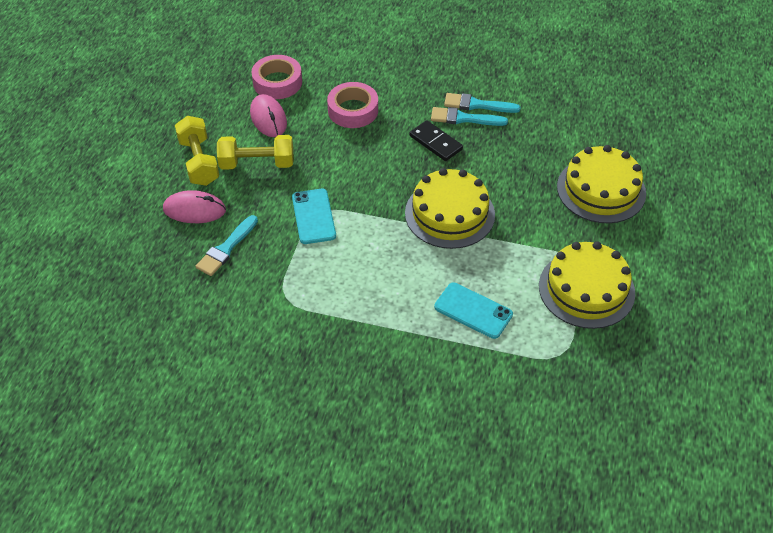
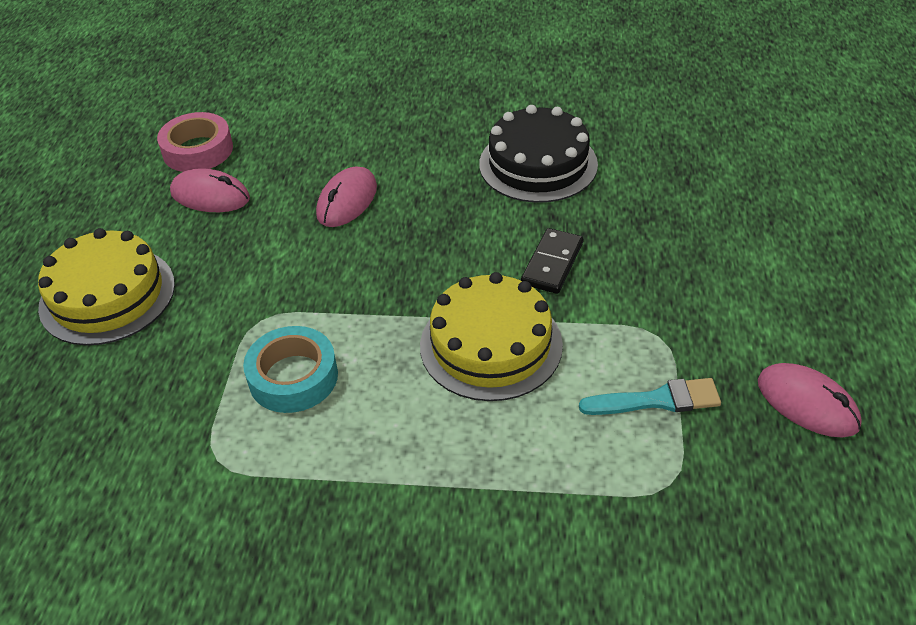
black cake: 0 -> 1
pink mouse: 2 -> 3
pink tape: 2 -> 1
turquoise brush: 3 -> 1
turquoise phone: 2 -> 0
turquoise tape: 0 -> 1
yellow cake: 3 -> 2
yellow dumbbell: 2 -> 0

